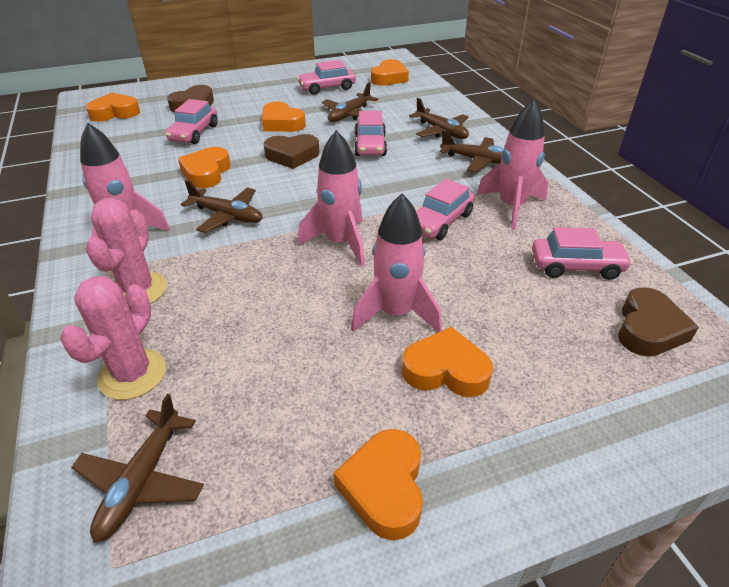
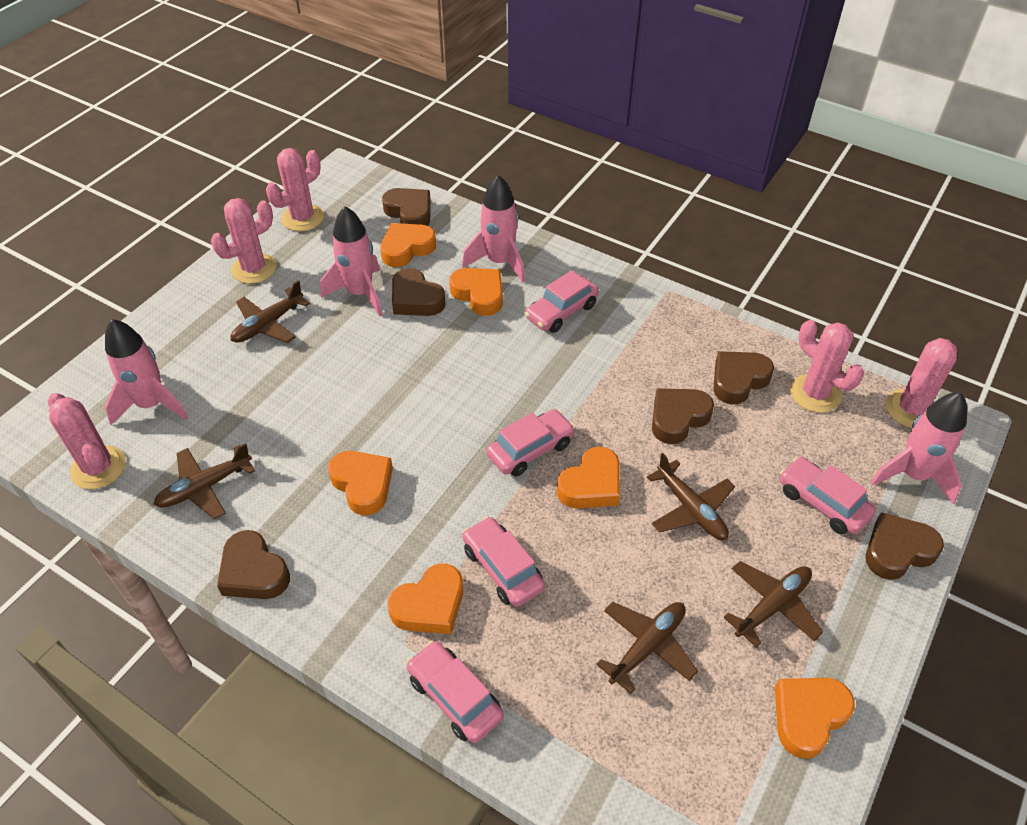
brown heart: 3 -> 6
pink cactus: 2 -> 5

